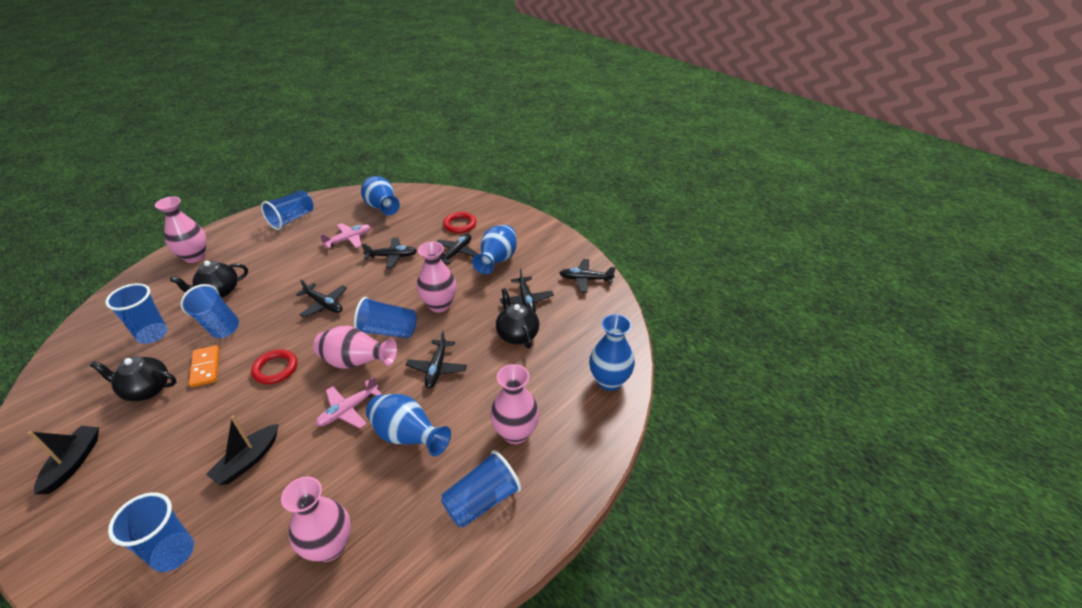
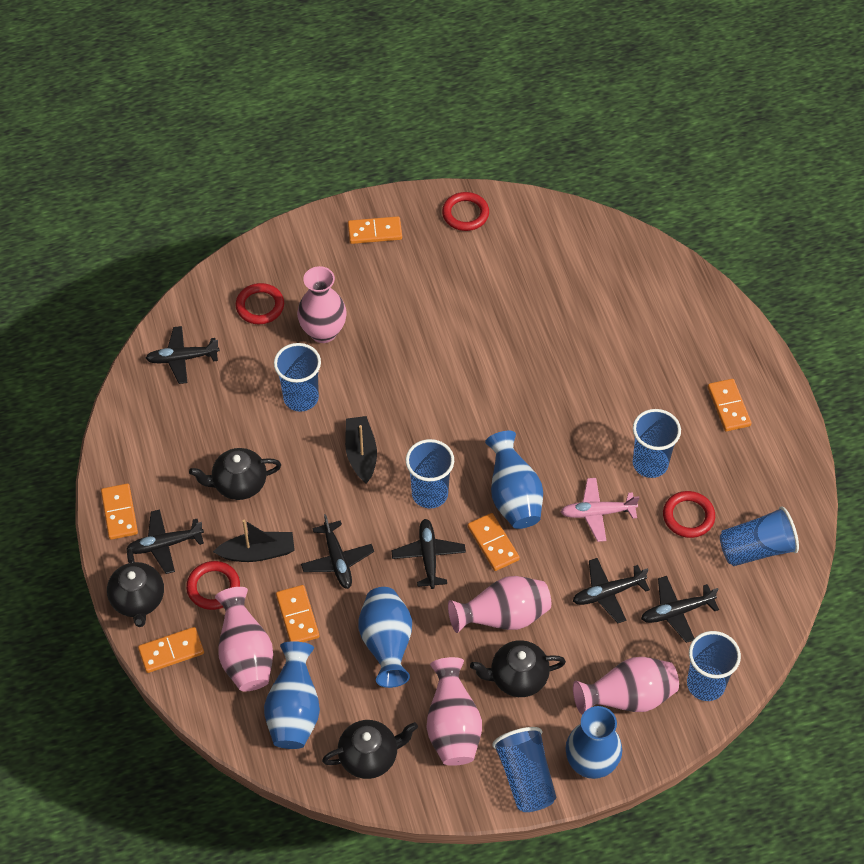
black teapot: 3 -> 4
orange domino: 1 -> 6
pink plane: 2 -> 1
red ring: 2 -> 4

